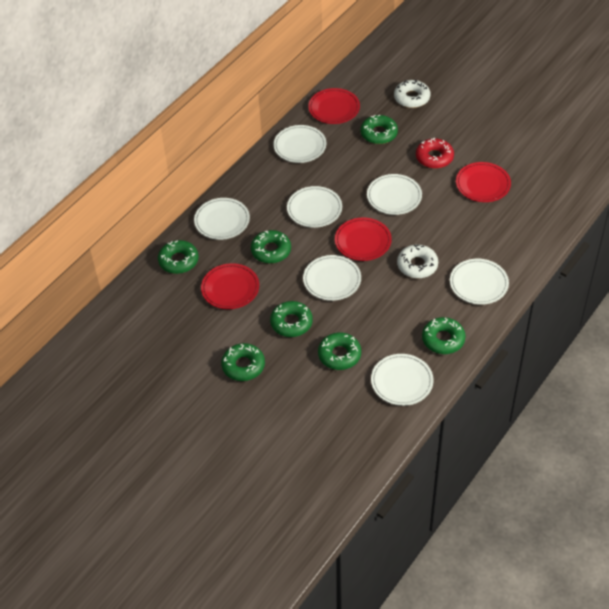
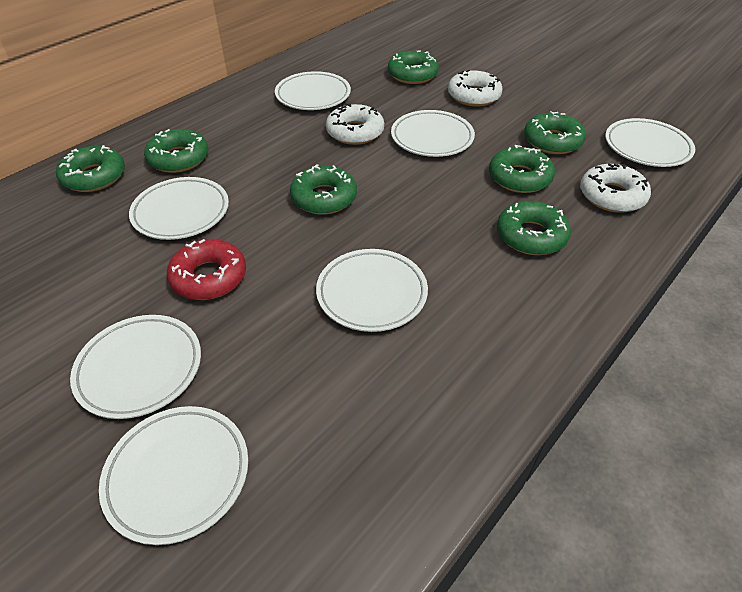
red plate: 4 -> 0
white donut: 2 -> 3

